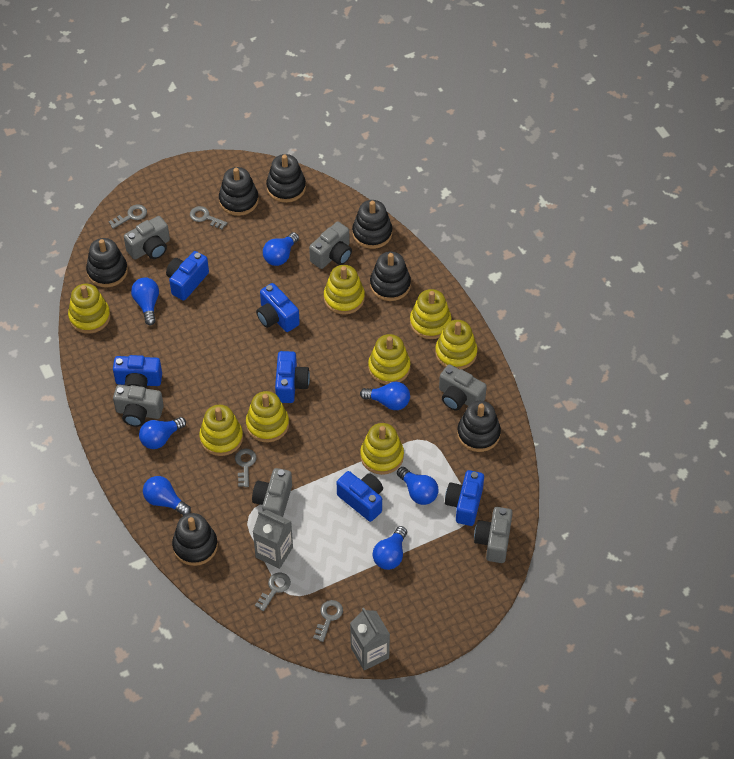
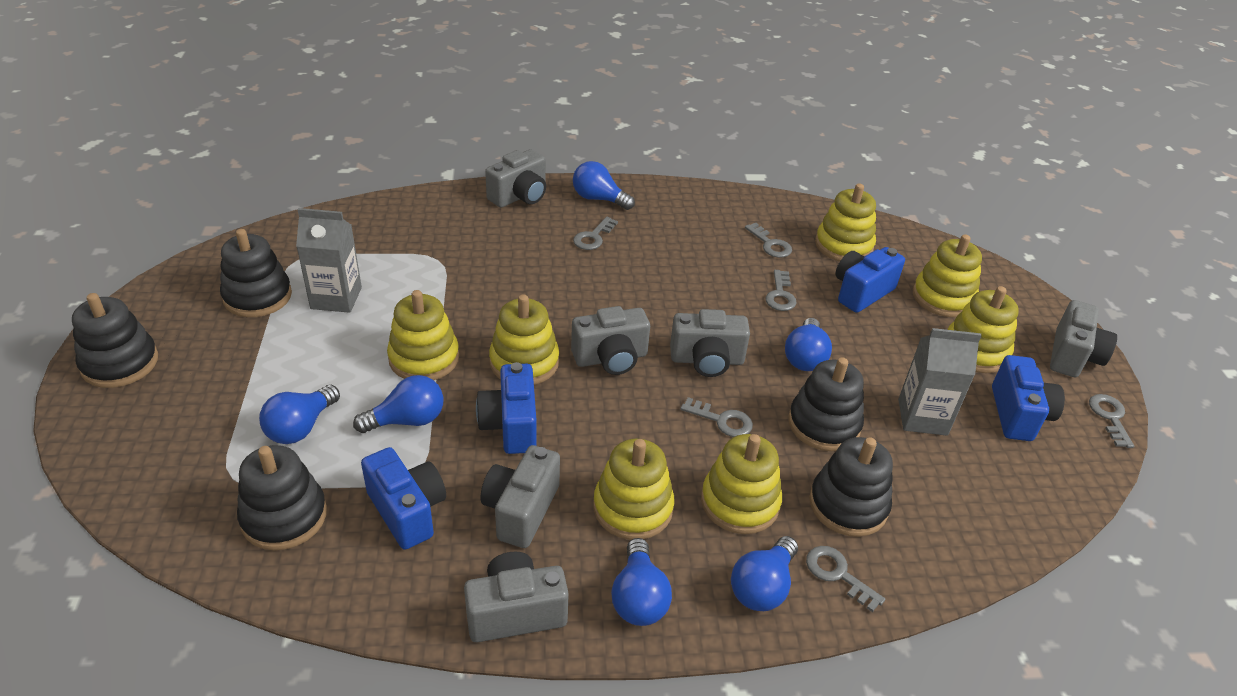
black stacking toy: 7 -> 5
blue camera: 6 -> 4
blue light bulb: 7 -> 6
grey key: 5 -> 6
yellow stacking toy: 8 -> 7

